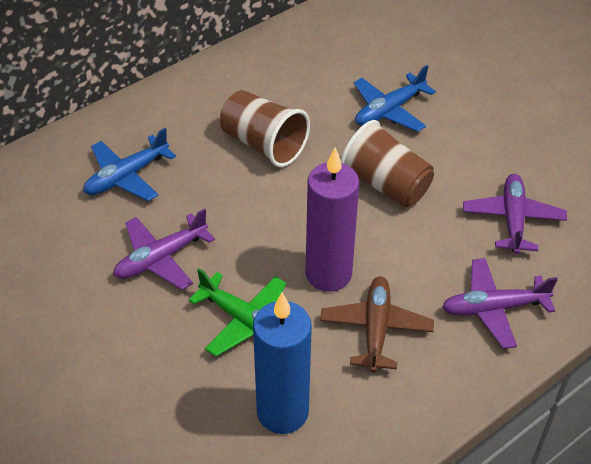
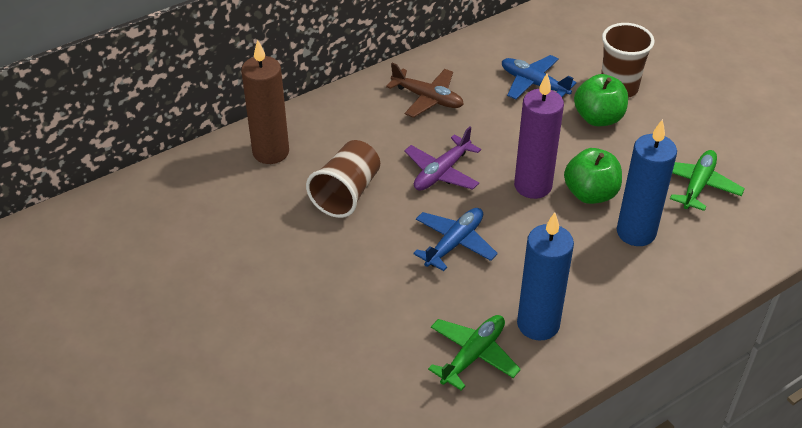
blue candle: 1 -> 2
brown candle: 0 -> 1
green apple: 0 -> 2
green plane: 1 -> 2
purple plane: 3 -> 1

